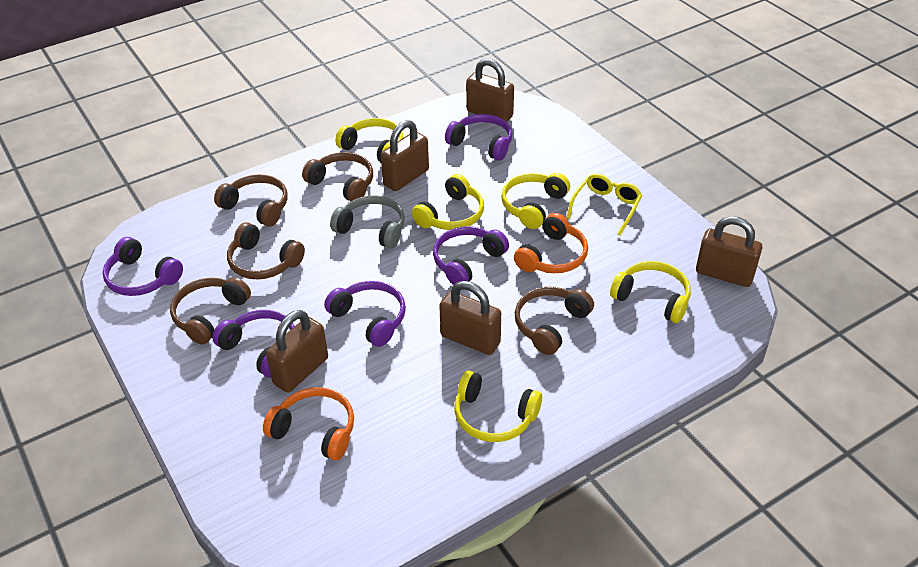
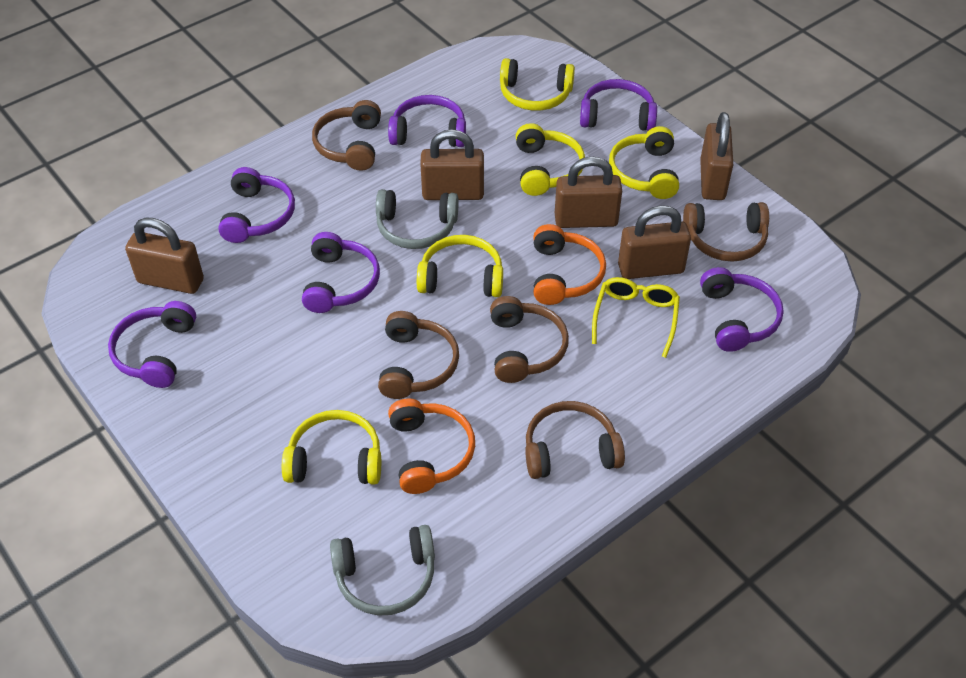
grey headphones: 1 -> 2
purple headphones: 5 -> 6

